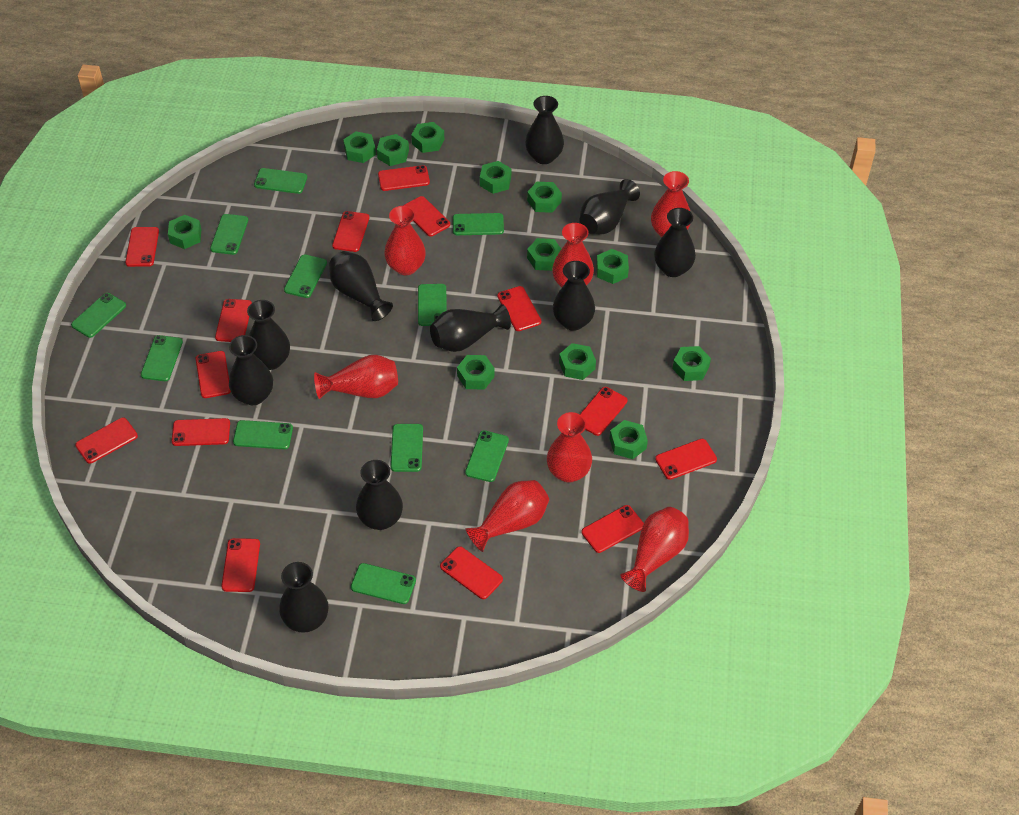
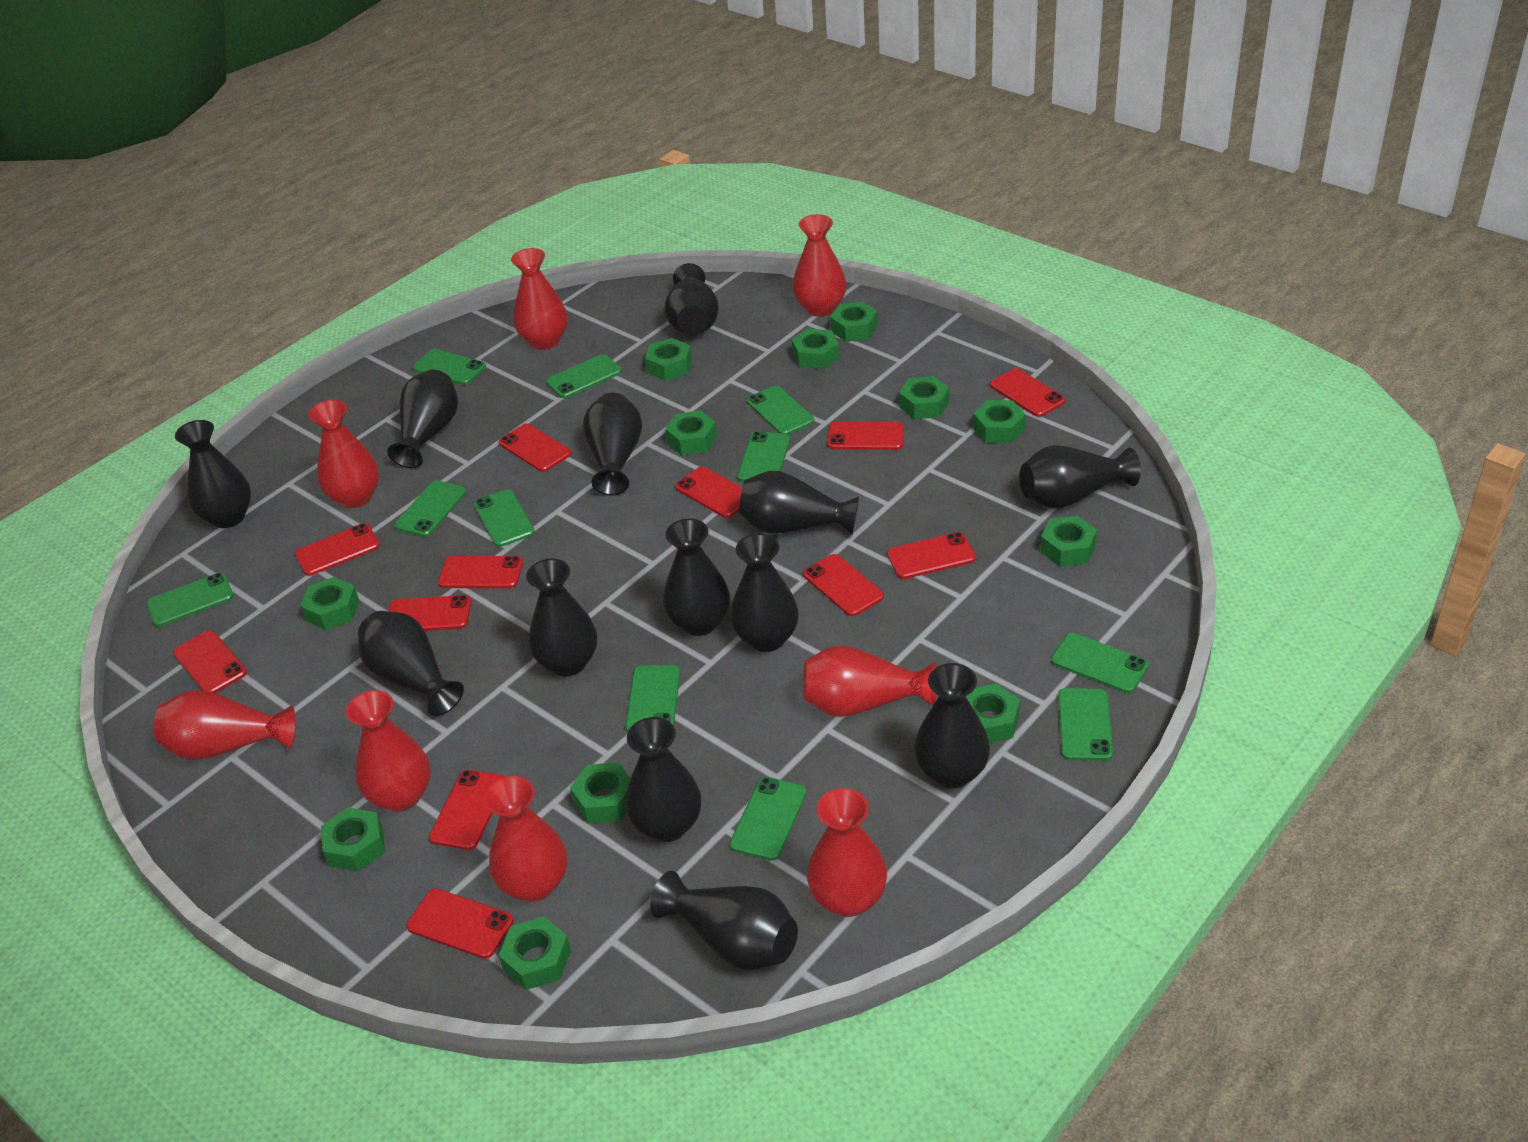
black vase: 10 -> 13
red phone: 14 -> 12
red vase: 7 -> 8

